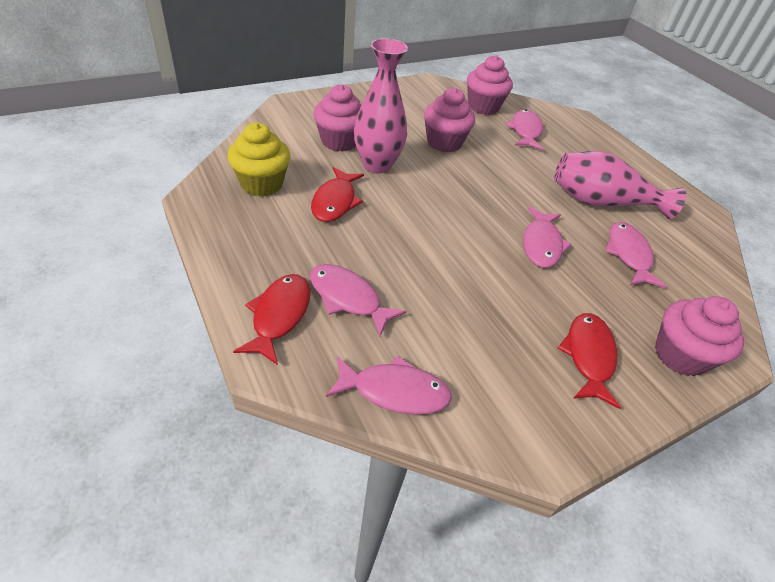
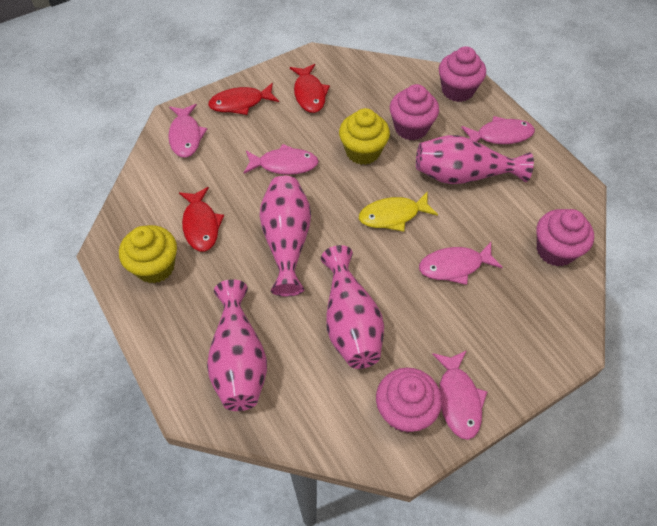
pink vase: 2 -> 4
yellow cupcake: 1 -> 2
yellow fish: 0 -> 1

